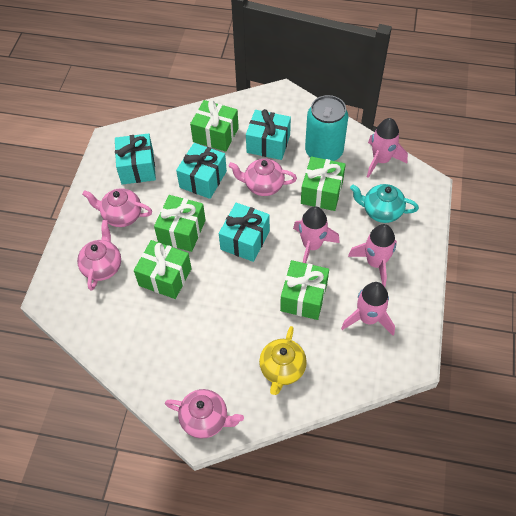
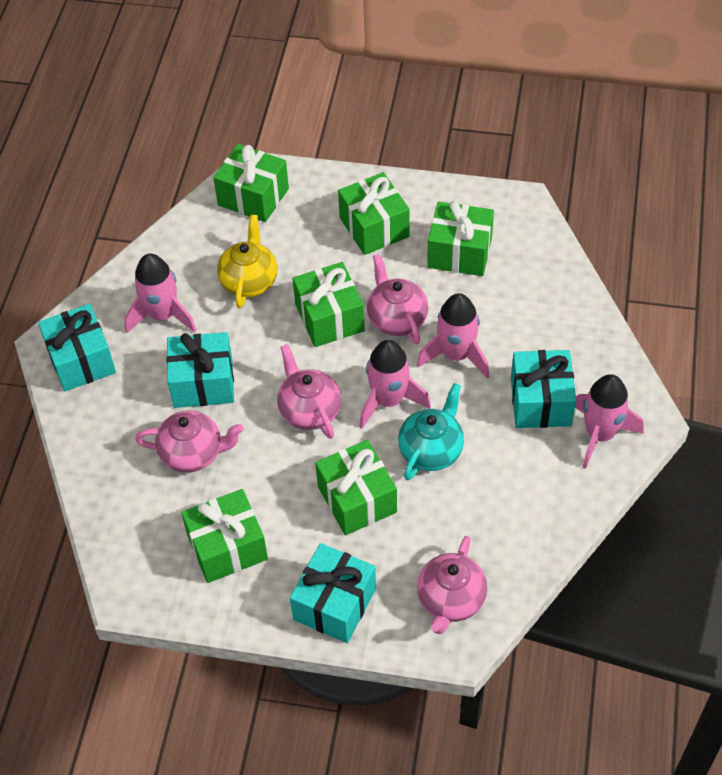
green gift: 5 -> 6
turquoise can: 1 -> 0

